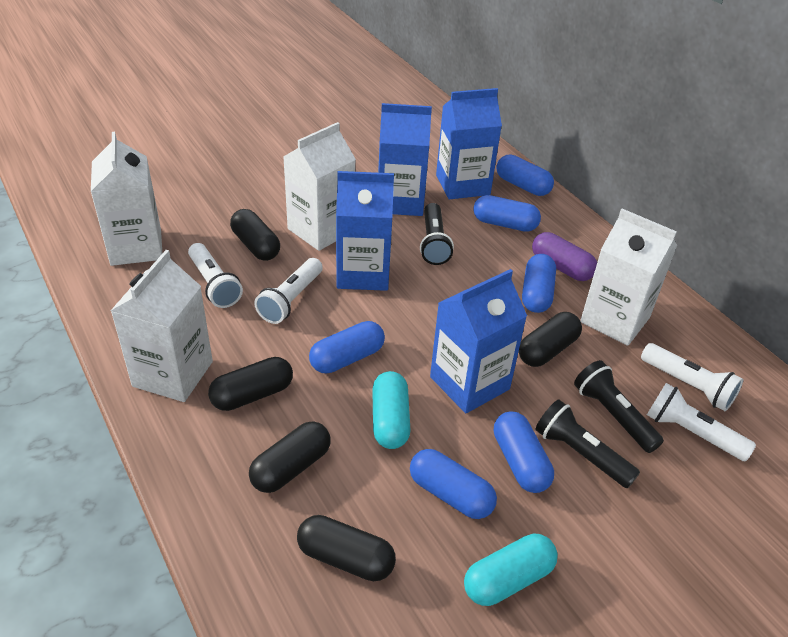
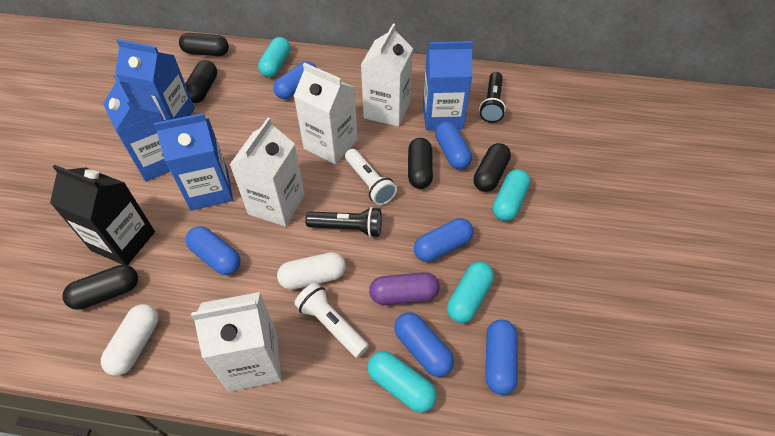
black carton: 0 -> 1
black flashlight: 3 -> 2
turquoise capsule: 2 -> 4
white capsule: 0 -> 2
white flashlight: 4 -> 2

